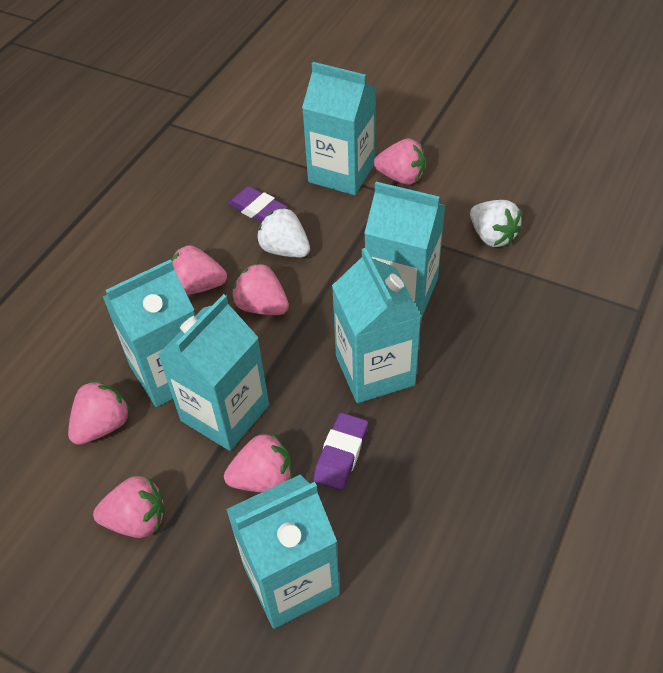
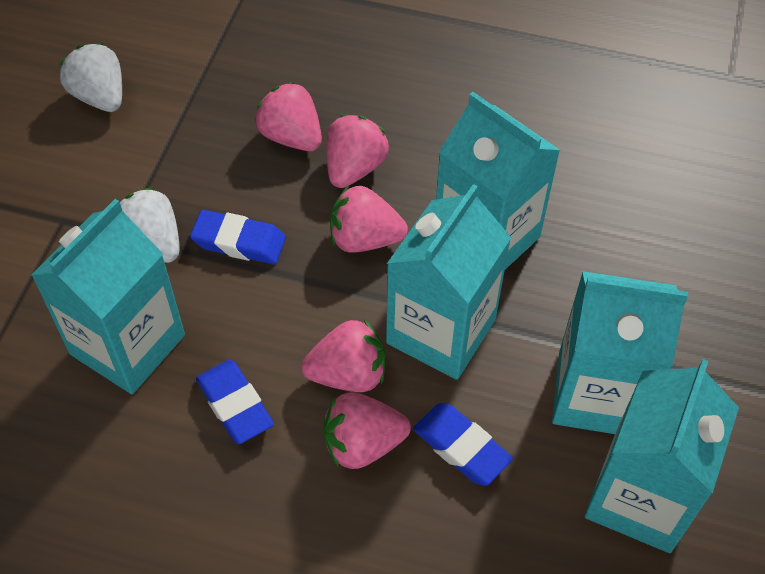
blue eraser: 0 -> 3
pink strawberry: 6 -> 5
purple eraser: 2 -> 0
turquoise carton: 6 -> 5

